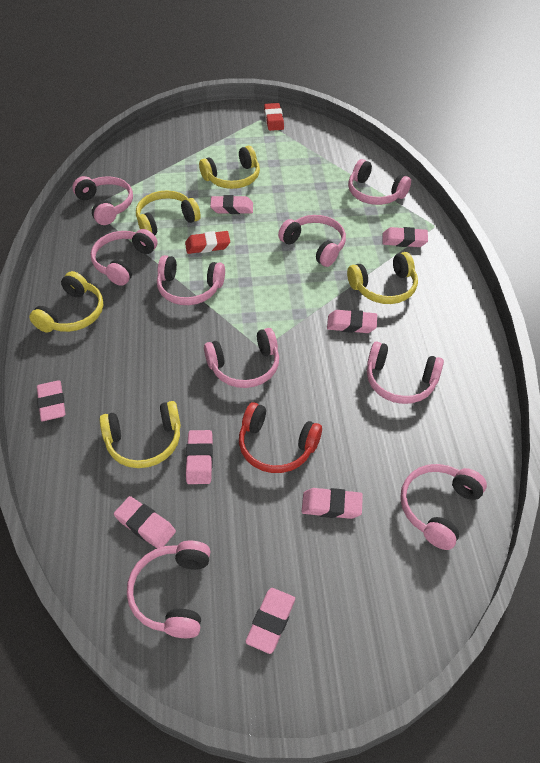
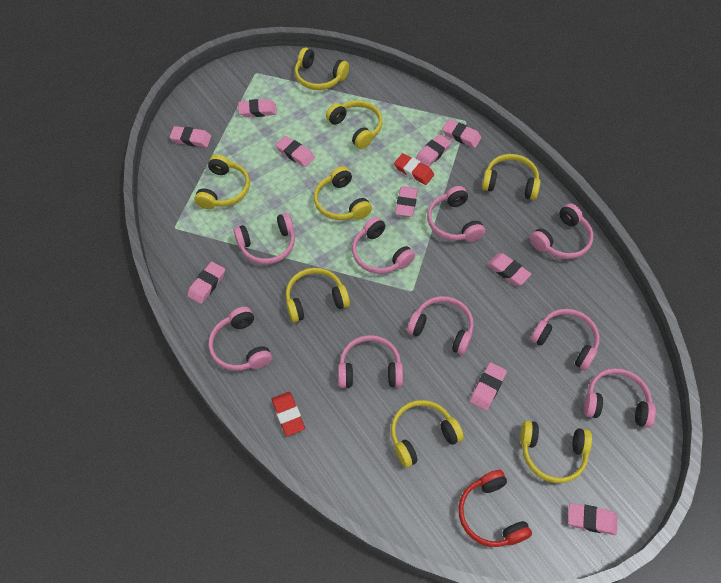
pink eraser: 8 -> 10
yellow headphones: 5 -> 8

